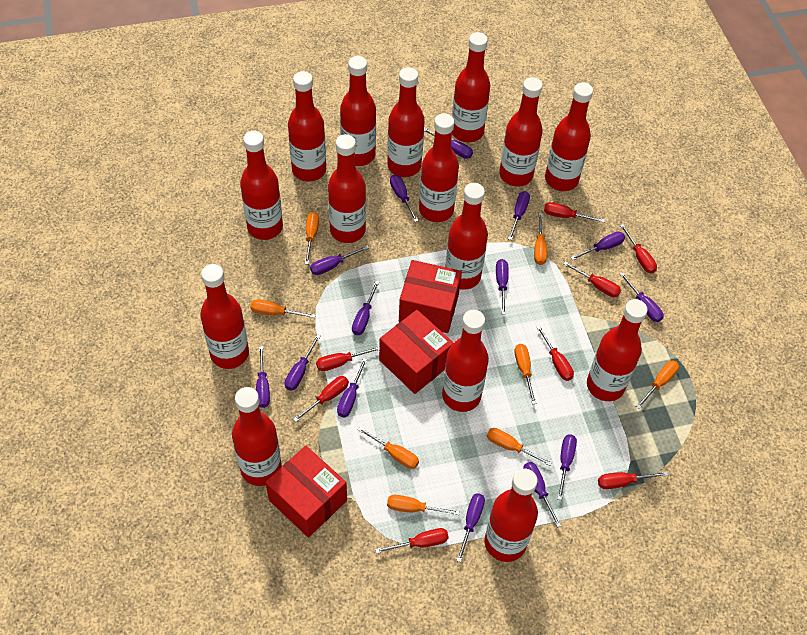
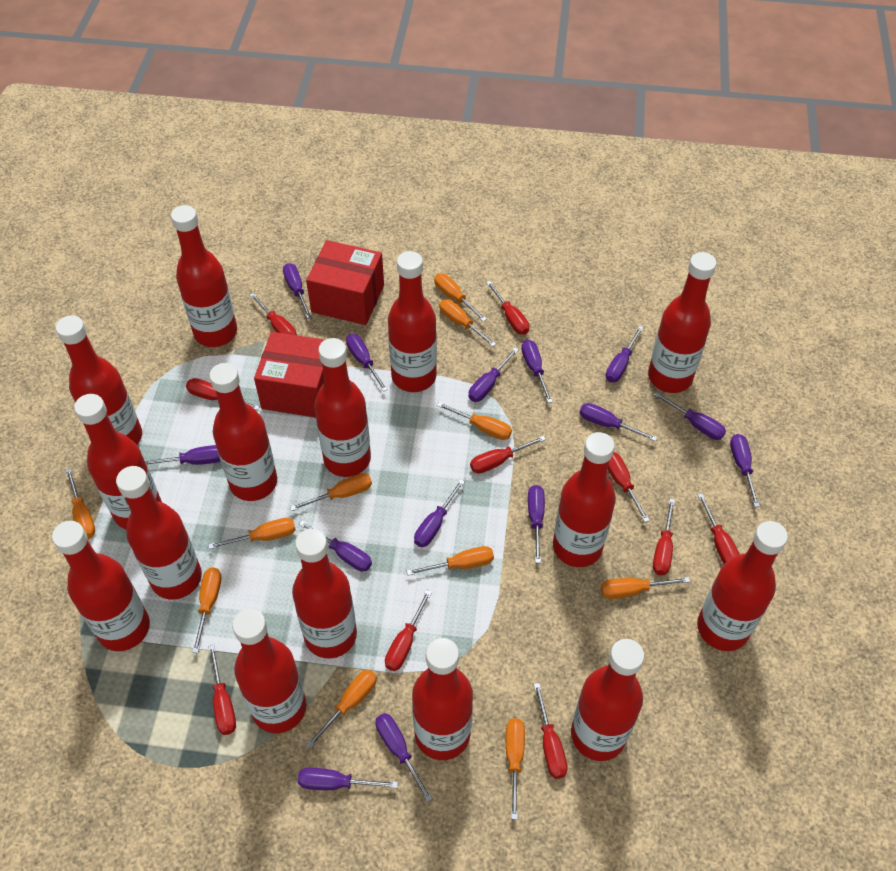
orange screwdriver: 8 -> 11
red box: 3 -> 2
red screwdriver: 8 -> 10

